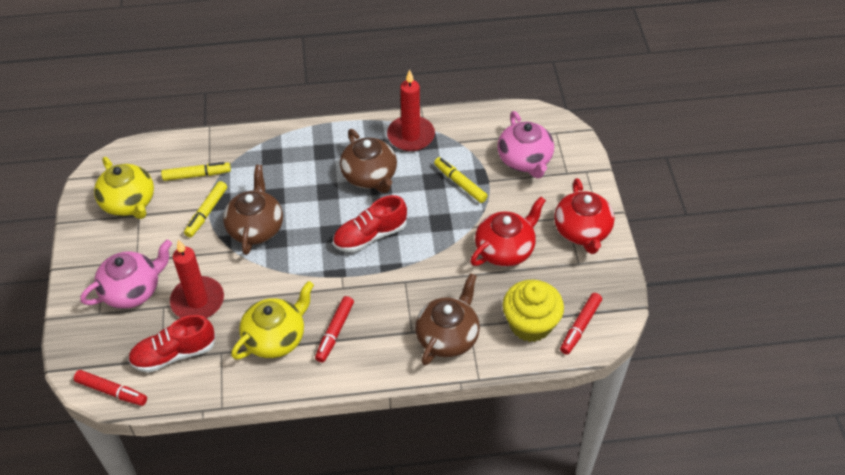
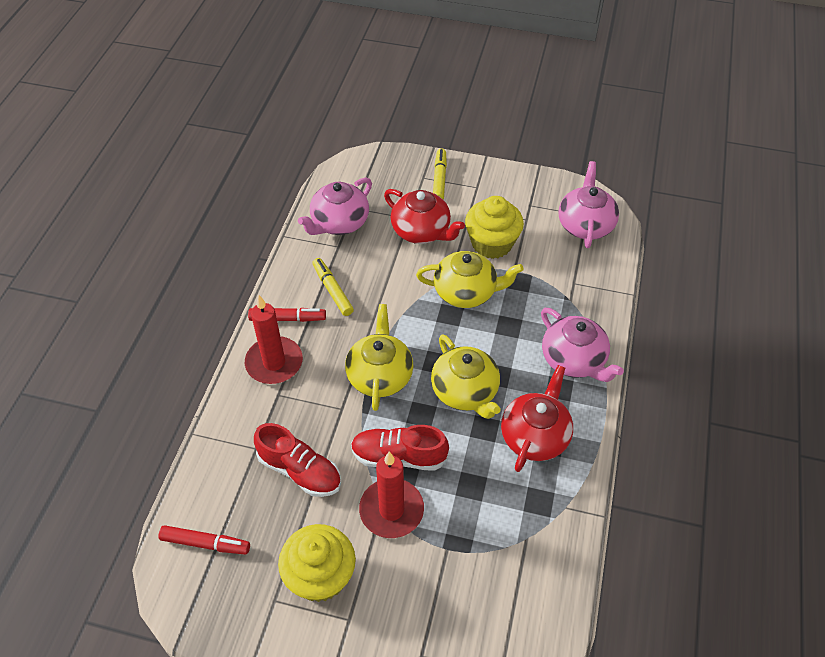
brown teapot: 3 -> 0
pink teapot: 2 -> 3
red marker: 3 -> 2
yellow cupcake: 1 -> 2
yellow marker: 3 -> 2
yellow teapot: 2 -> 3

